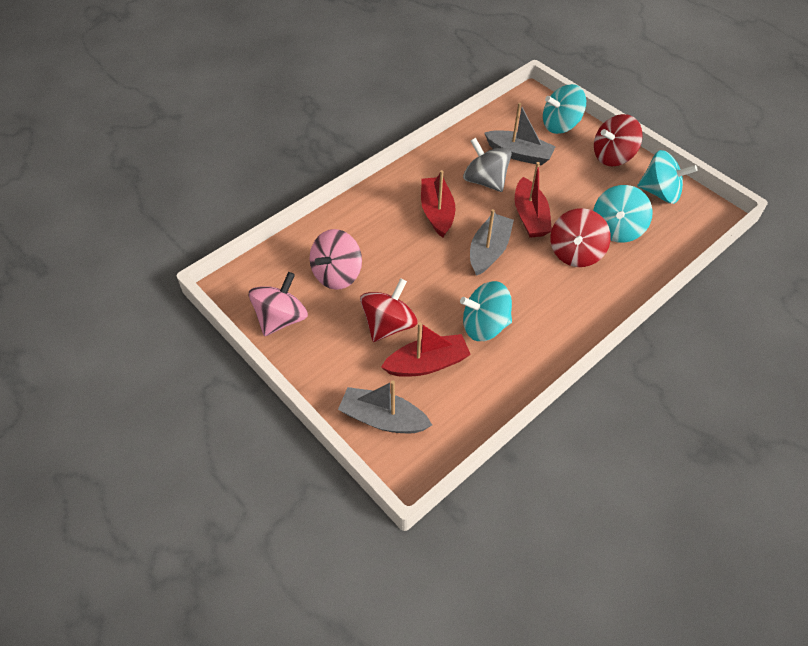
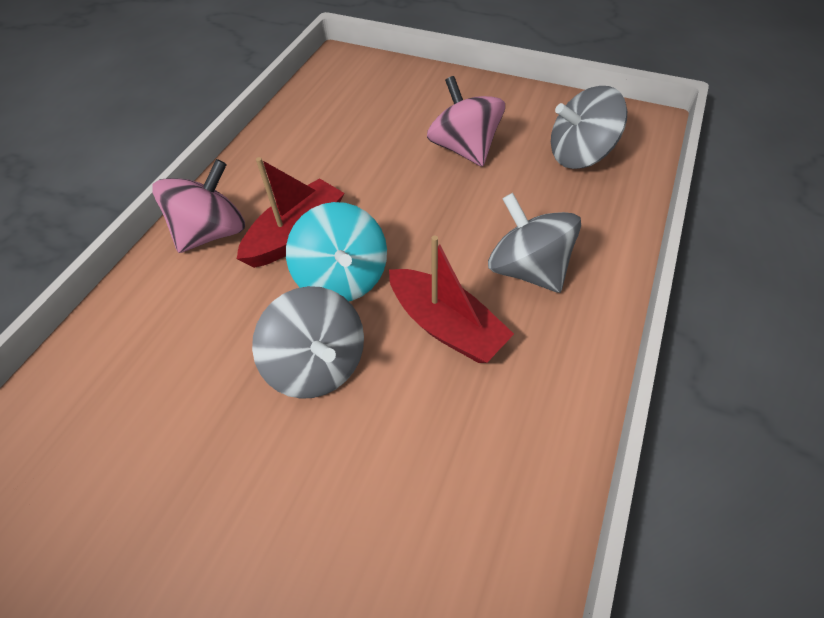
grey boat: 3 -> 0
grey spinning top: 1 -> 3
red boat: 3 -> 2
red spinning top: 3 -> 0
turquoise spinning top: 4 -> 1

